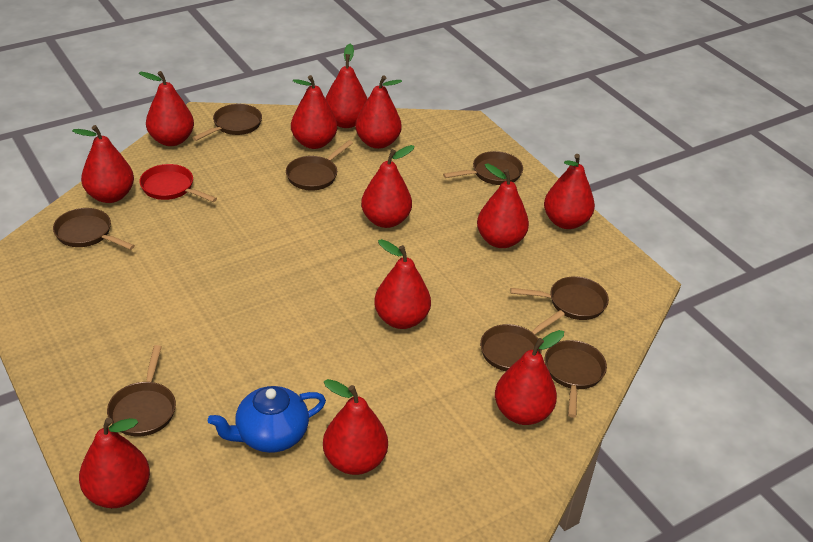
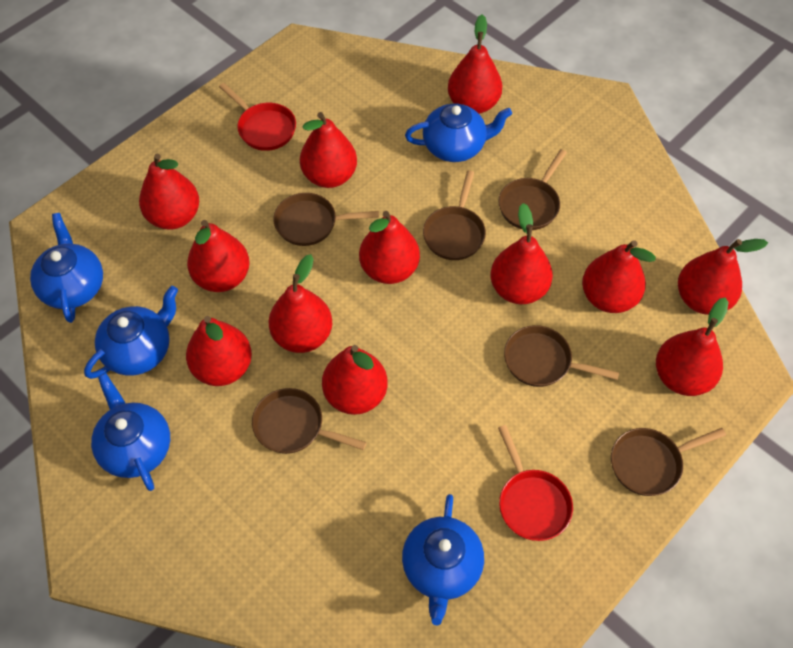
blue teapot: 1 -> 5
brown pan: 8 -> 6
red pan: 1 -> 2

